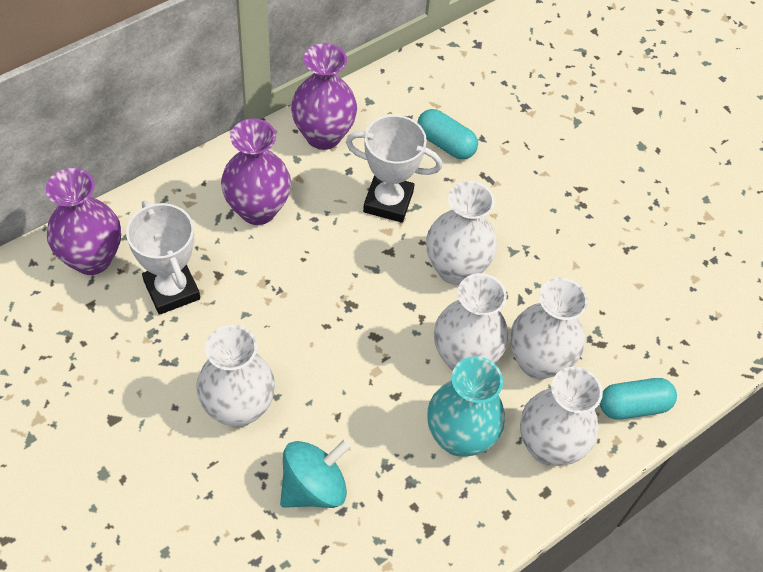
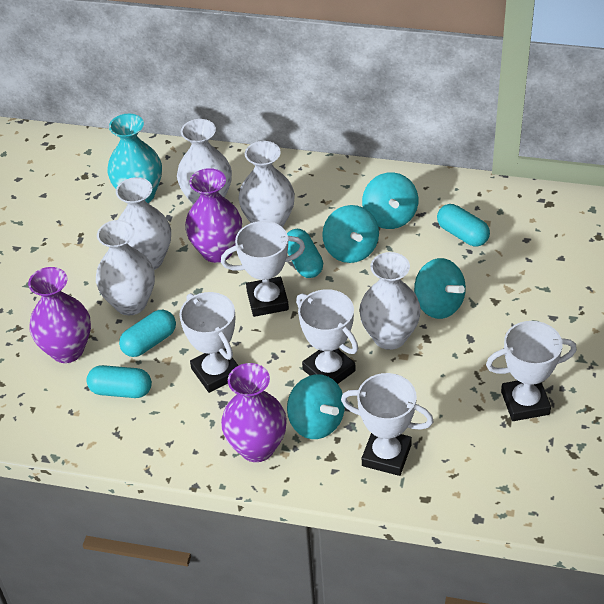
turquoise capsule: 2 -> 4
turquoise spinning top: 1 -> 4
white trophy: 2 -> 5

